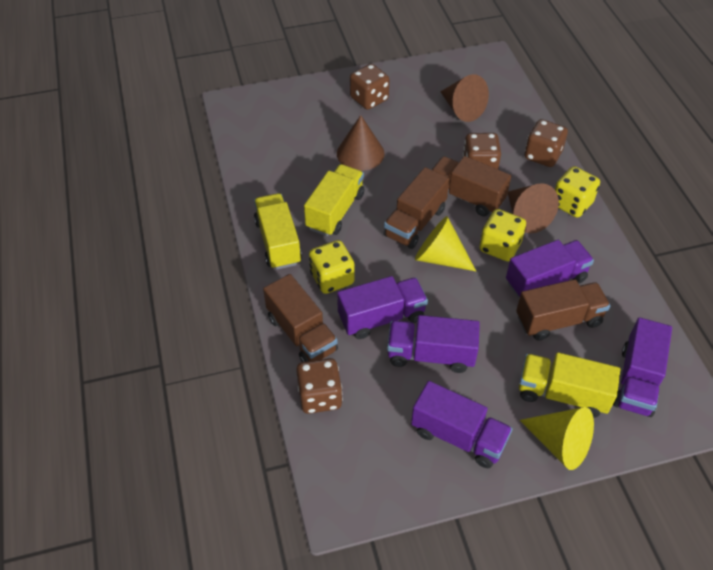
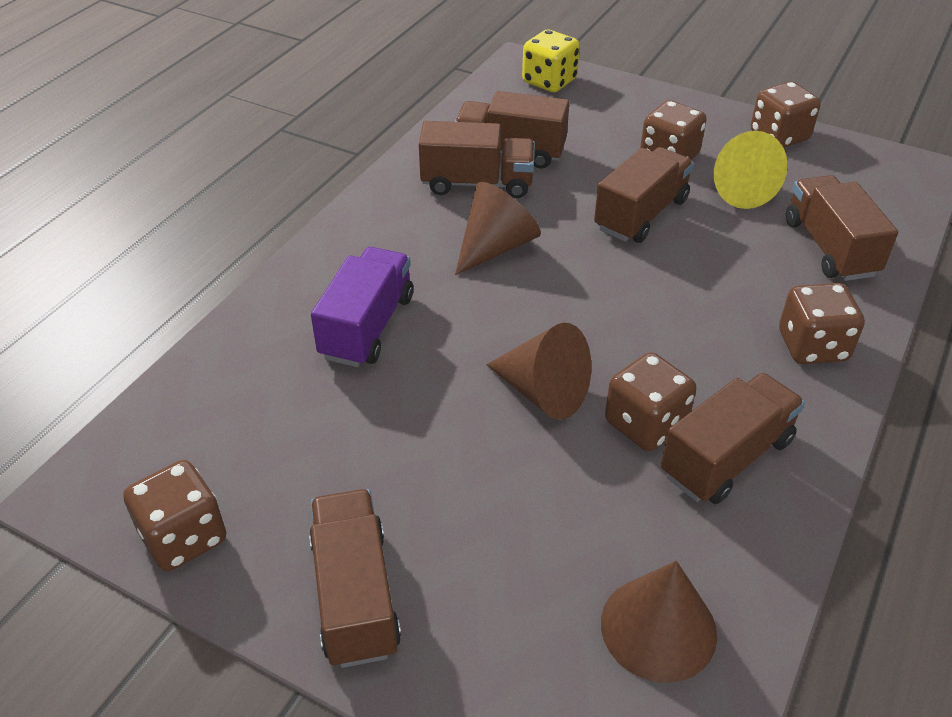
brown dice: 4 -> 5
brown truck: 4 -> 6
purple truck: 5 -> 1
yellow cone: 2 -> 1
yellow dice: 3 -> 1
yellow truck: 3 -> 0

